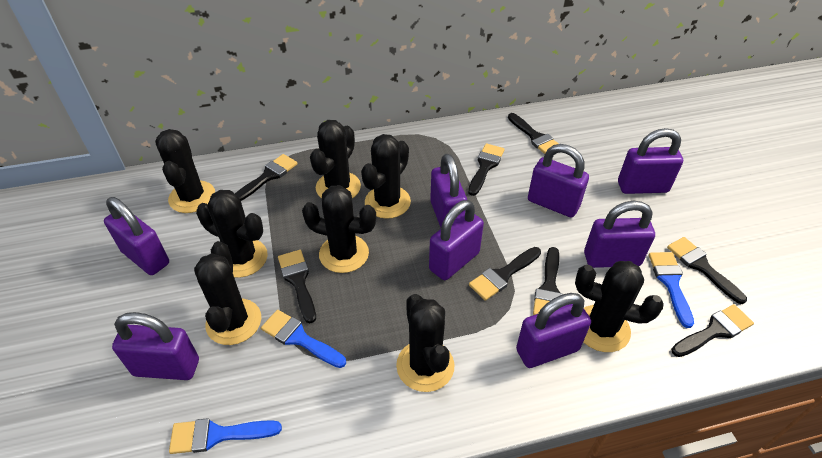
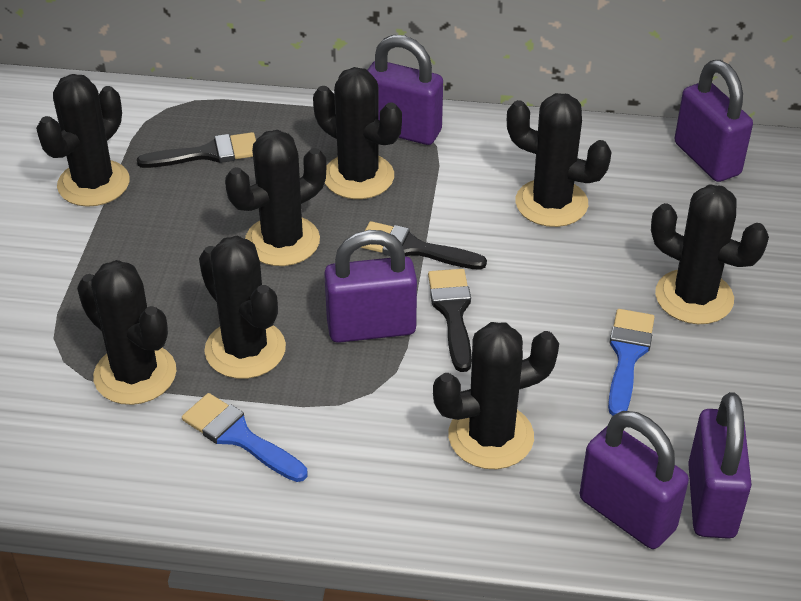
black brush: 8 -> 3
blue brush: 3 -> 2
purple padlock: 8 -> 5

